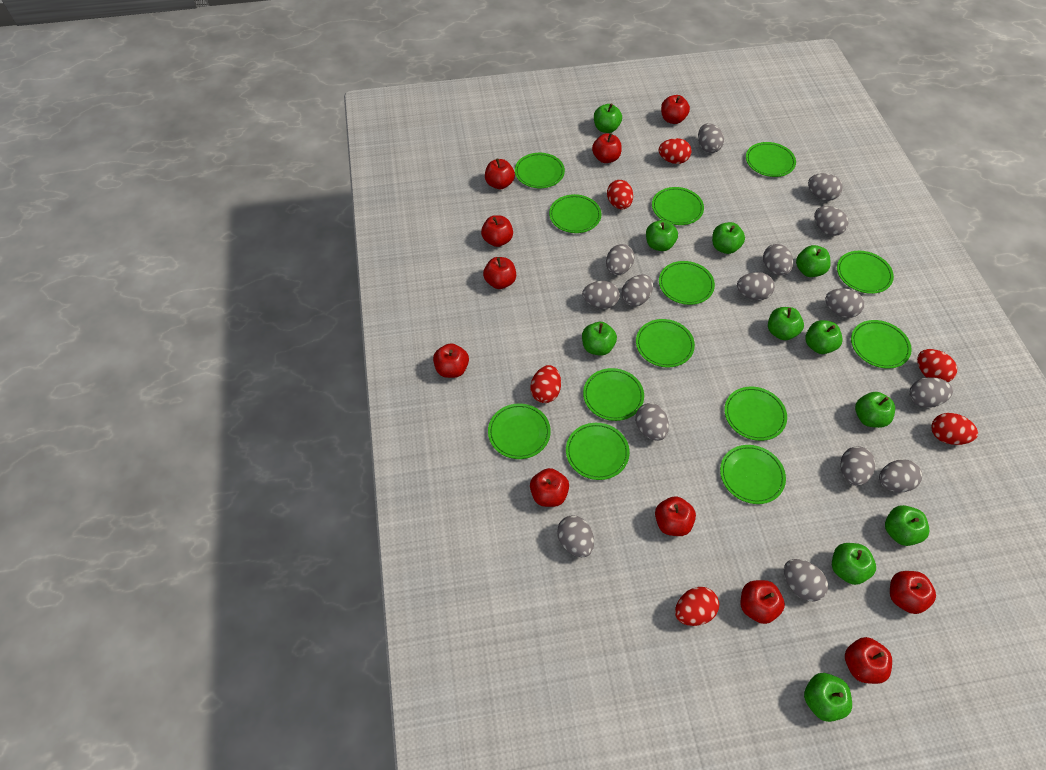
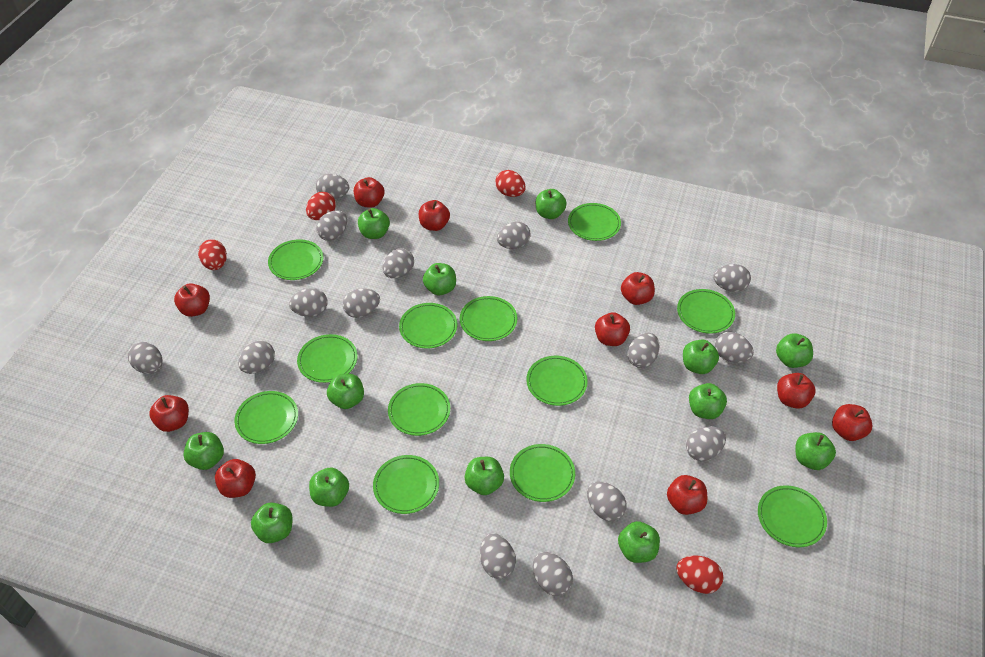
green apple: 11 -> 13
green plate: 13 -> 12
red apple: 11 -> 10
red egg: 6 -> 4

